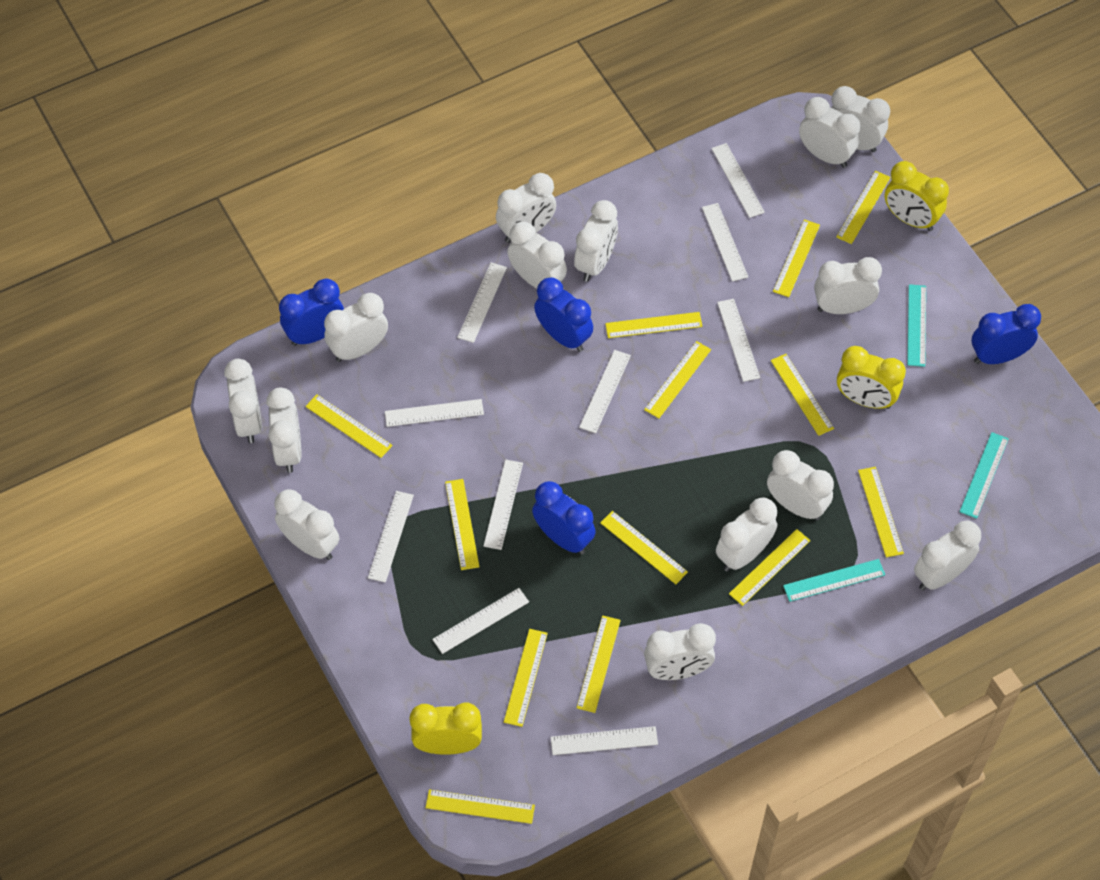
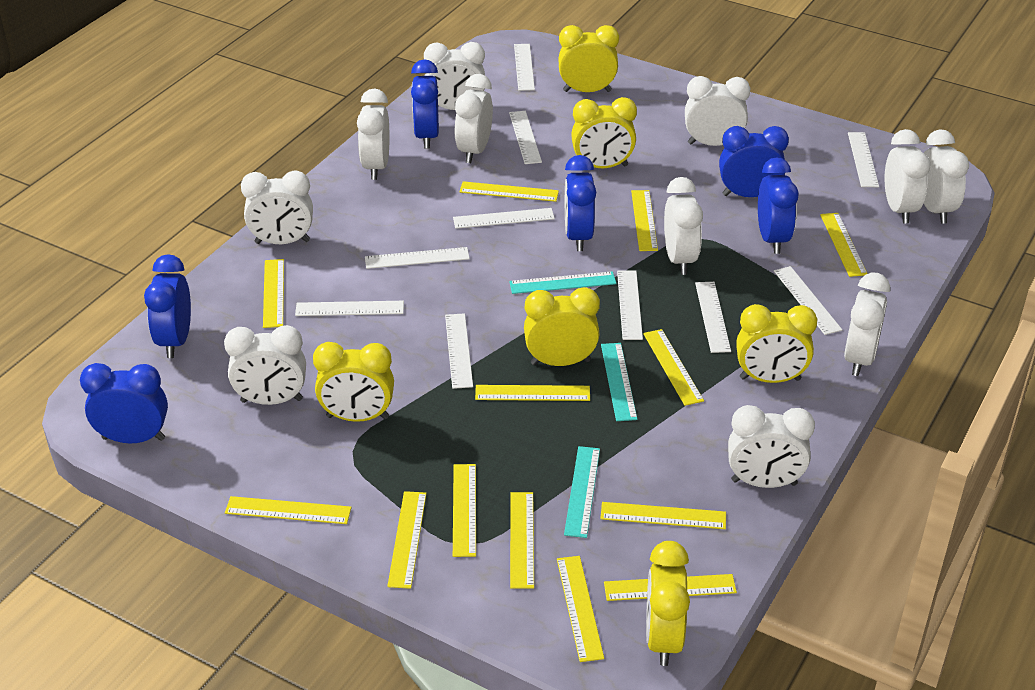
blue clock: 4 -> 6
white clock: 14 -> 11
yellow clock: 3 -> 6

